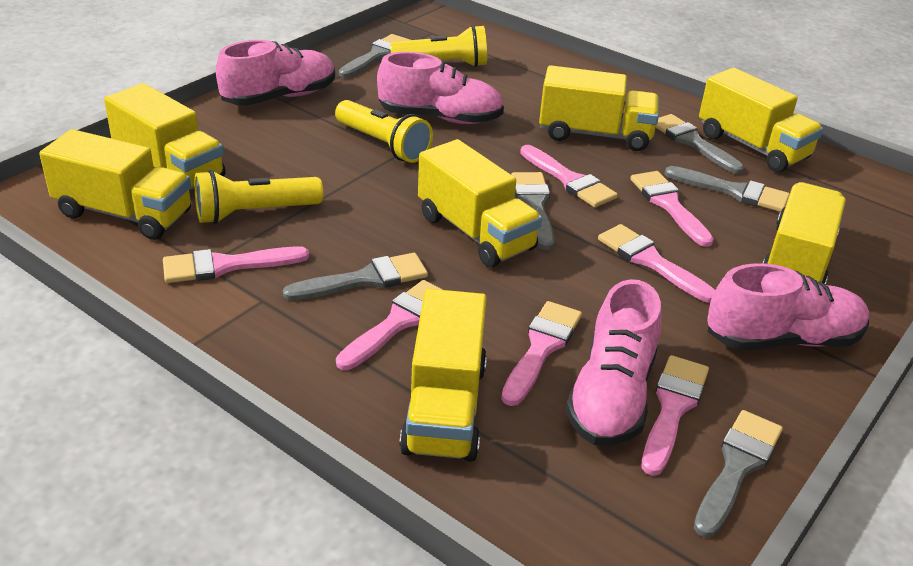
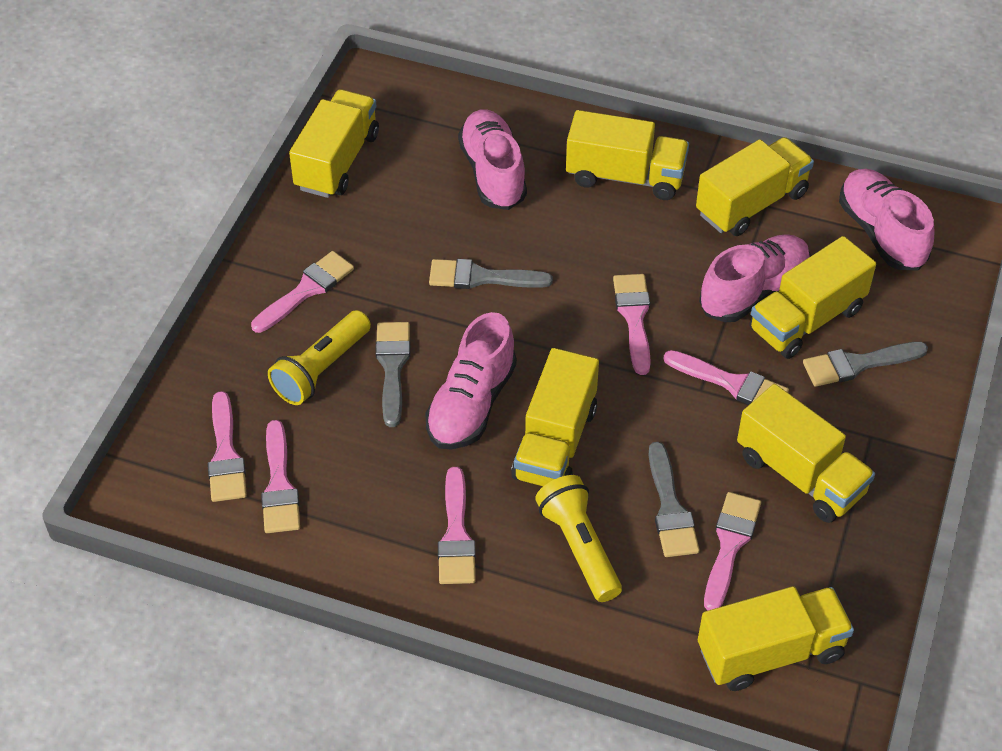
grey brush: 6 -> 4
yellow flashlight: 3 -> 2

